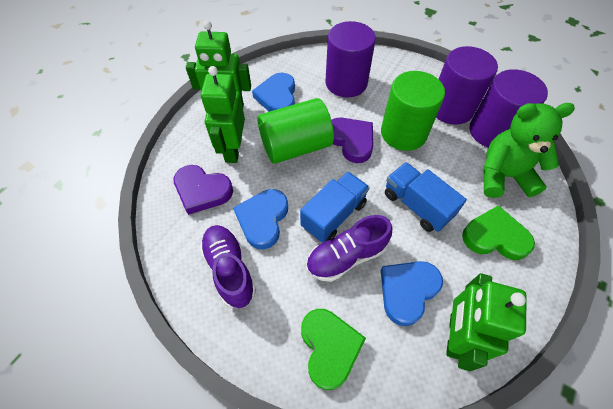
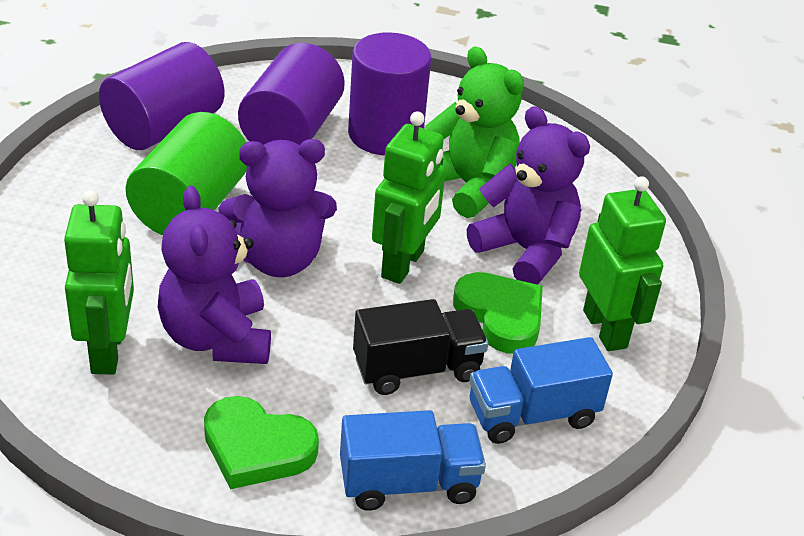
black truck: 0 -> 1
blue heart: 3 -> 0
green cylinder: 2 -> 1
purple heart: 2 -> 0
purple shoe: 2 -> 0
purple teddy bear: 0 -> 3

